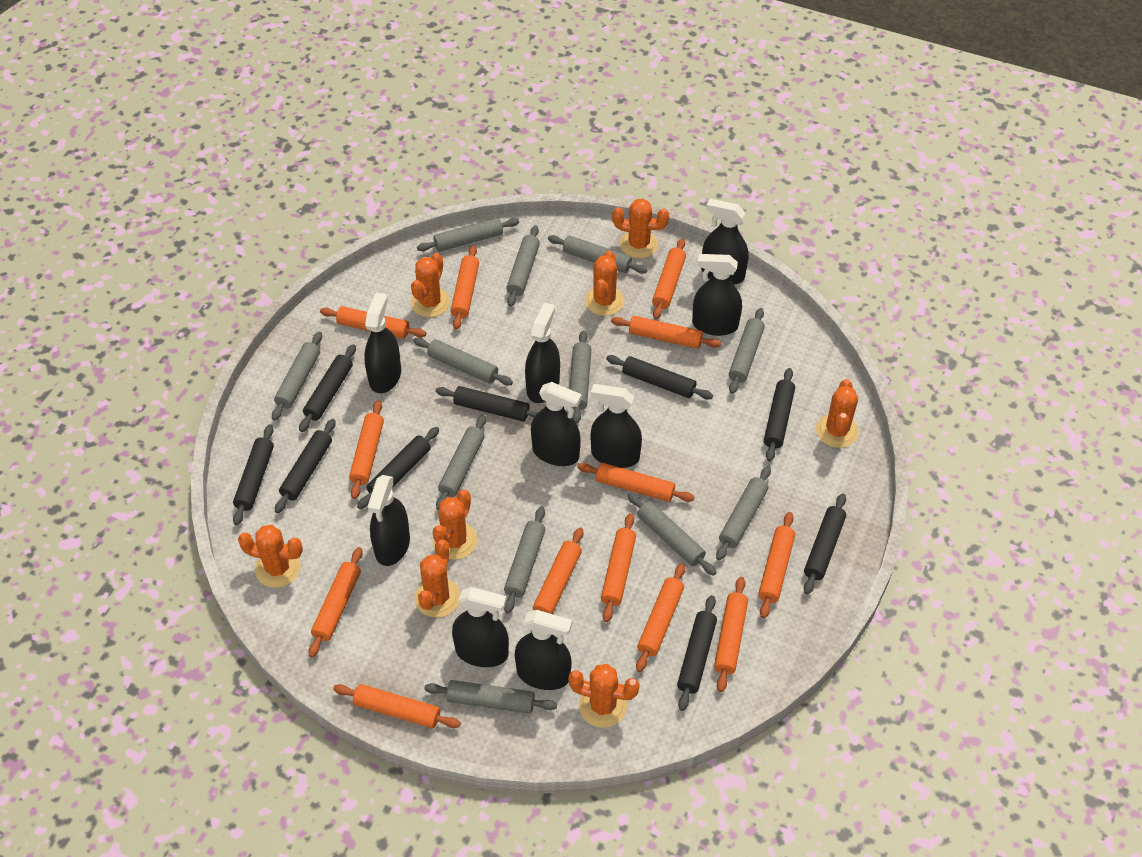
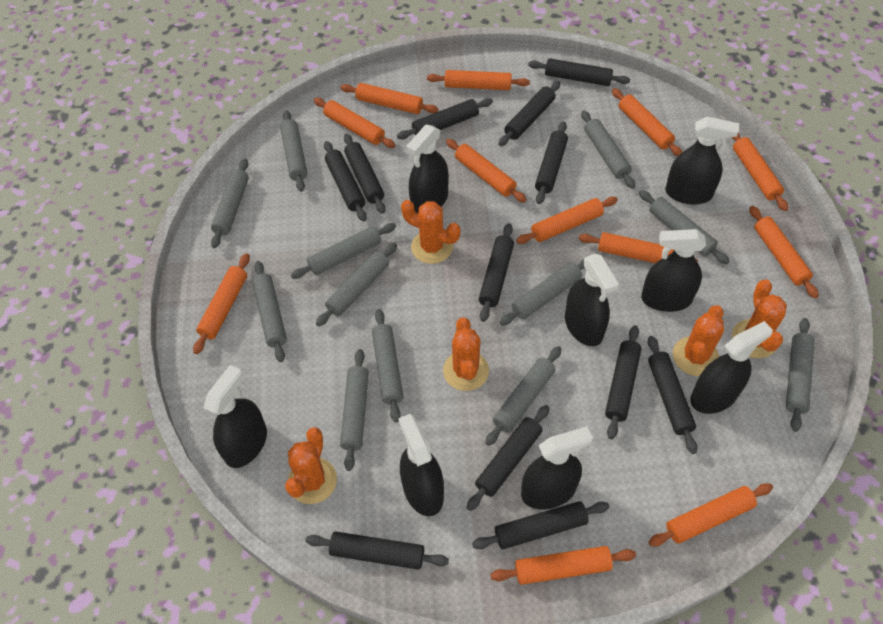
black rolling pin: 9 -> 12
black spray bottle: 9 -> 8
orange cactus: 8 -> 5
orange rolling pin: 13 -> 12

